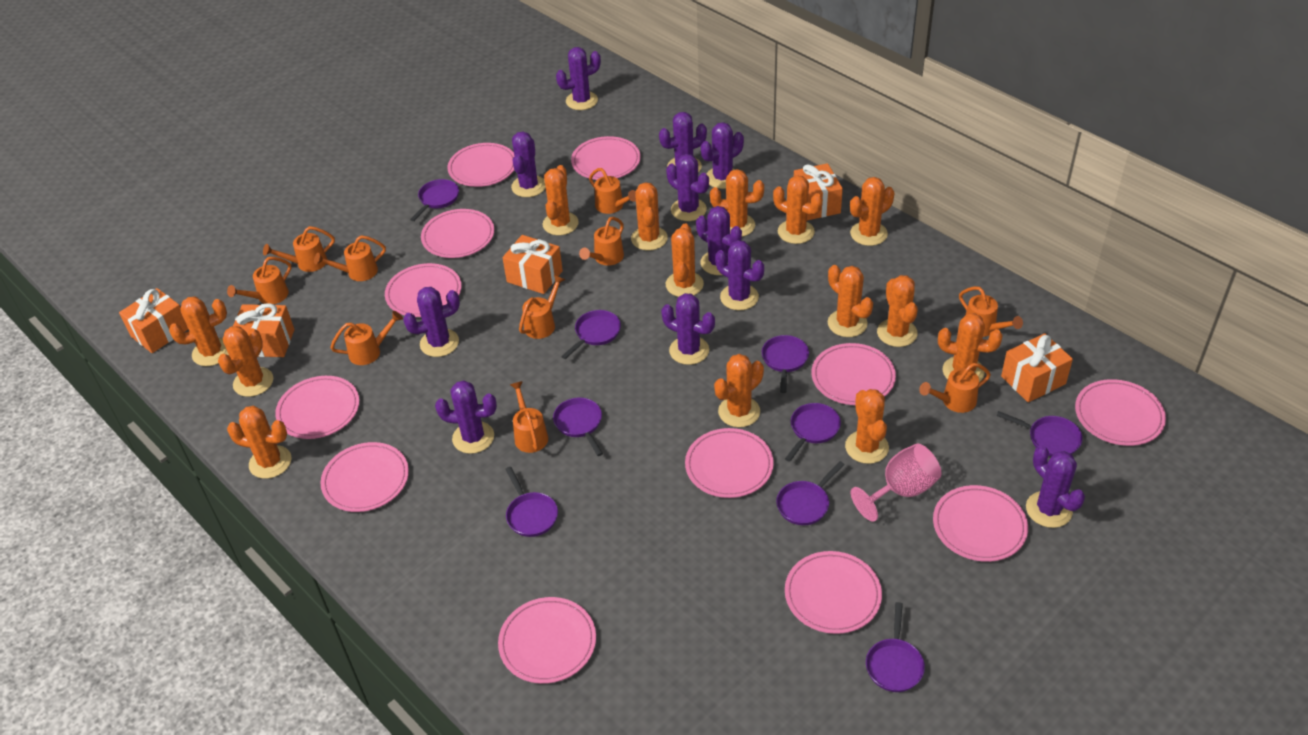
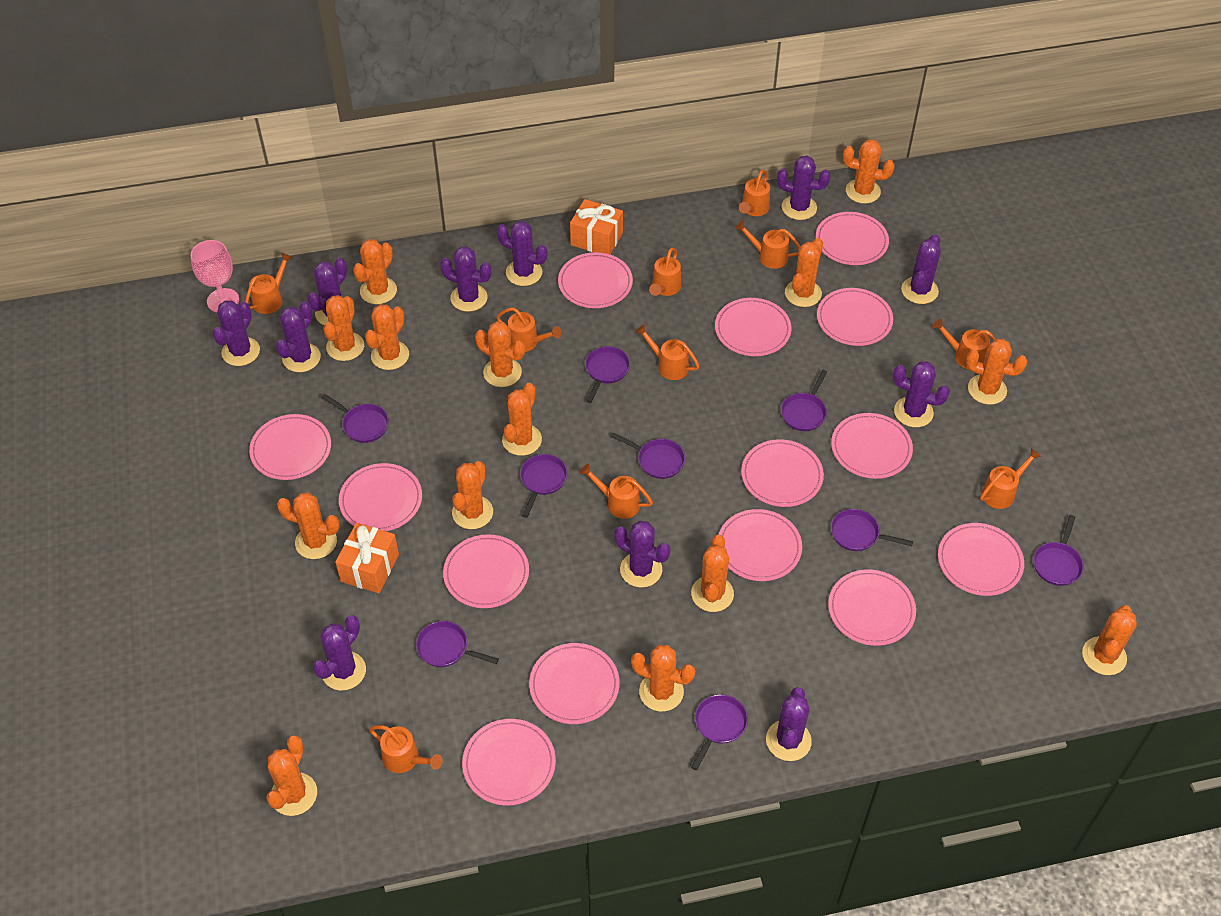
orange gift: 5 -> 2
pink plate: 12 -> 14

